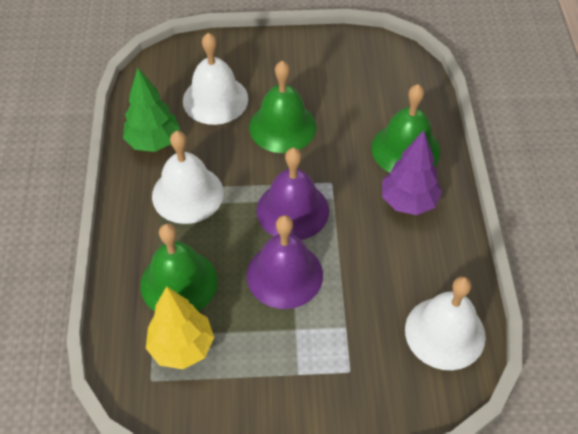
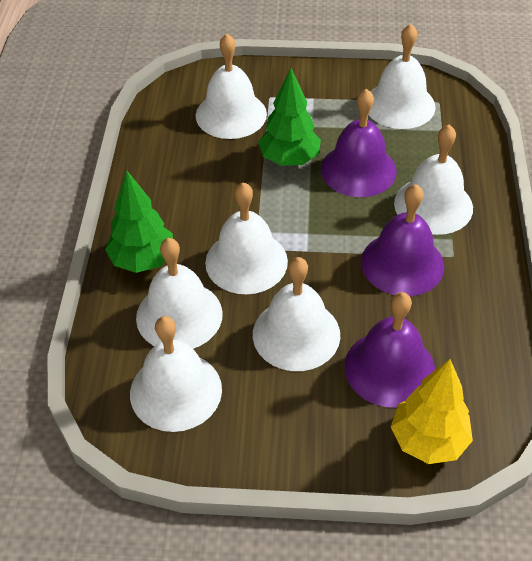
green bell: 3 -> 0
green tree: 1 -> 2
purple bell: 2 -> 3
purple tree: 1 -> 0
white bell: 3 -> 7

